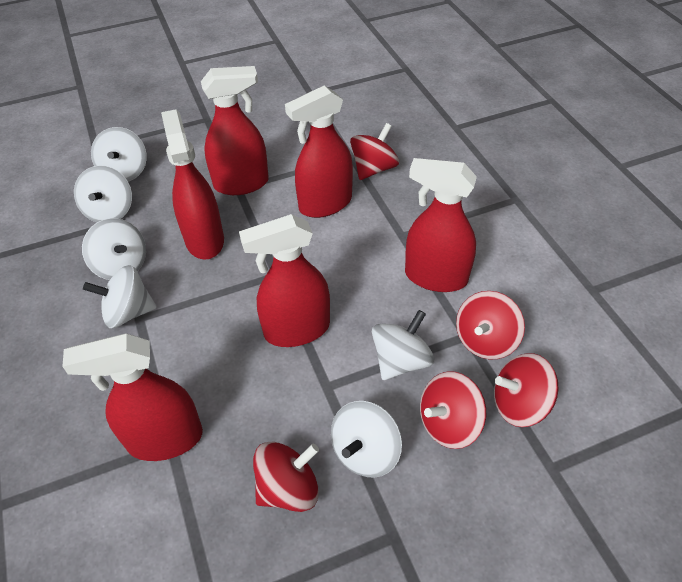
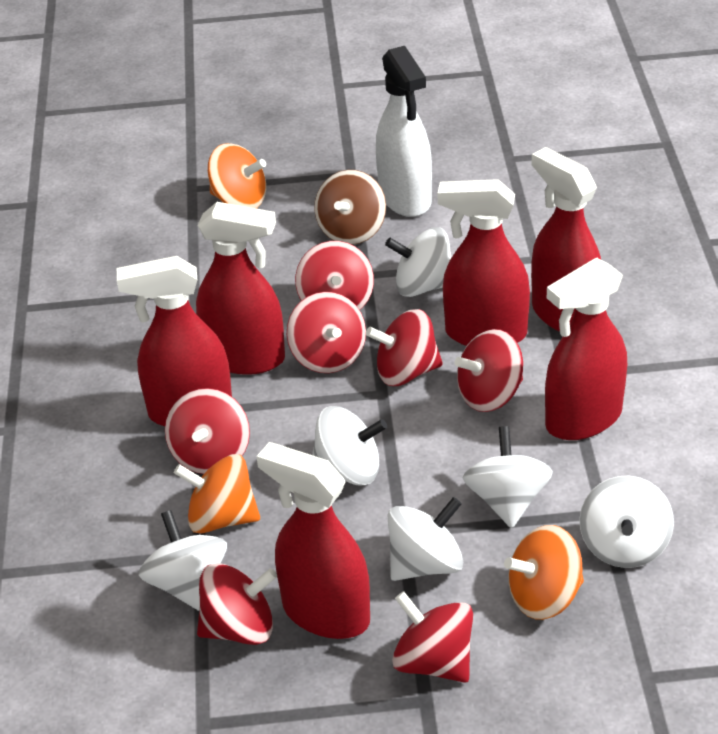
brown spinning top: 0 -> 1
orange spinning top: 0 -> 3
red spinning top: 5 -> 7
white spray bottle: 0 -> 1

